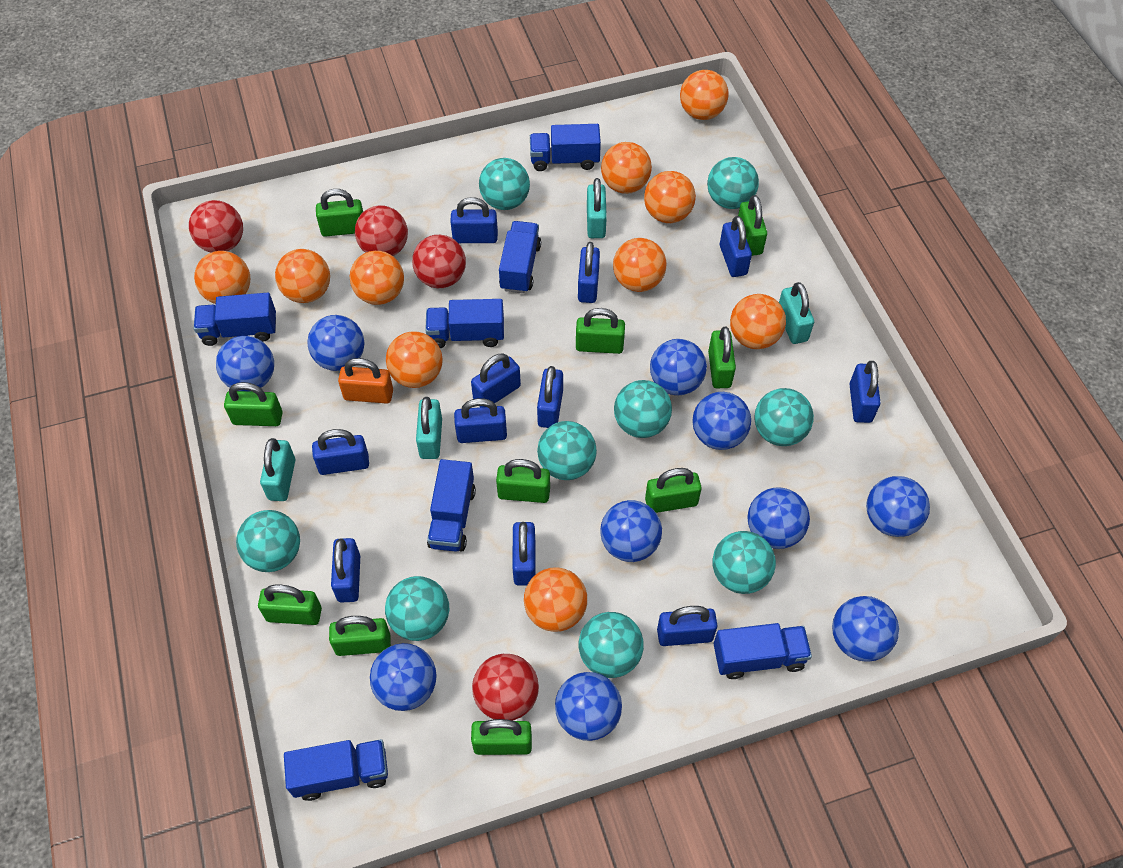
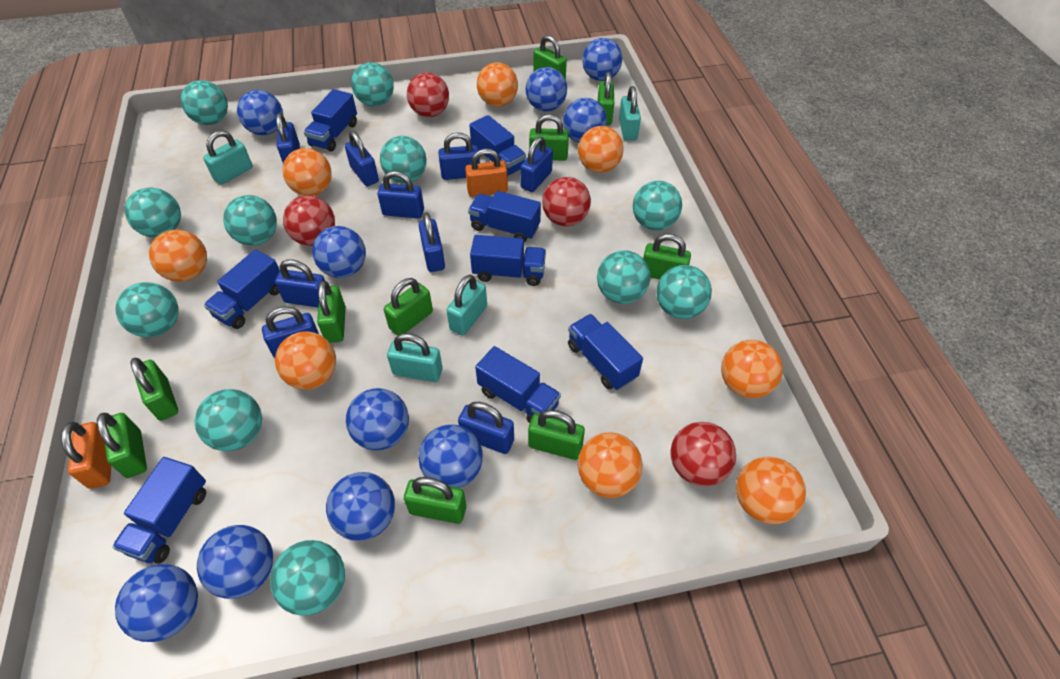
blue padlock: 11 -> 9
blue truck: 7 -> 8
orange ball: 10 -> 8
orange padlock: 1 -> 2
turquoise ball: 9 -> 11

